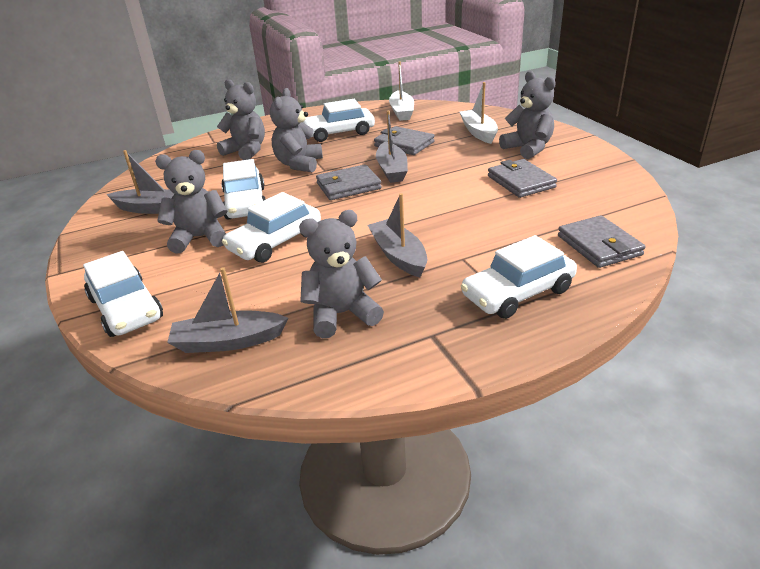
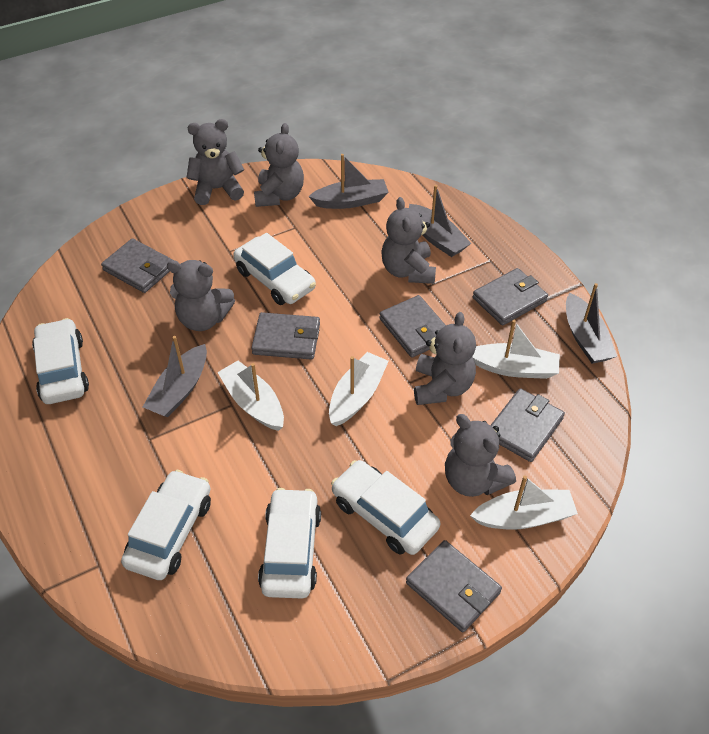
grey teddy bear: 5 -> 6
grey wallet: 4 -> 6
white boat: 2 -> 4

